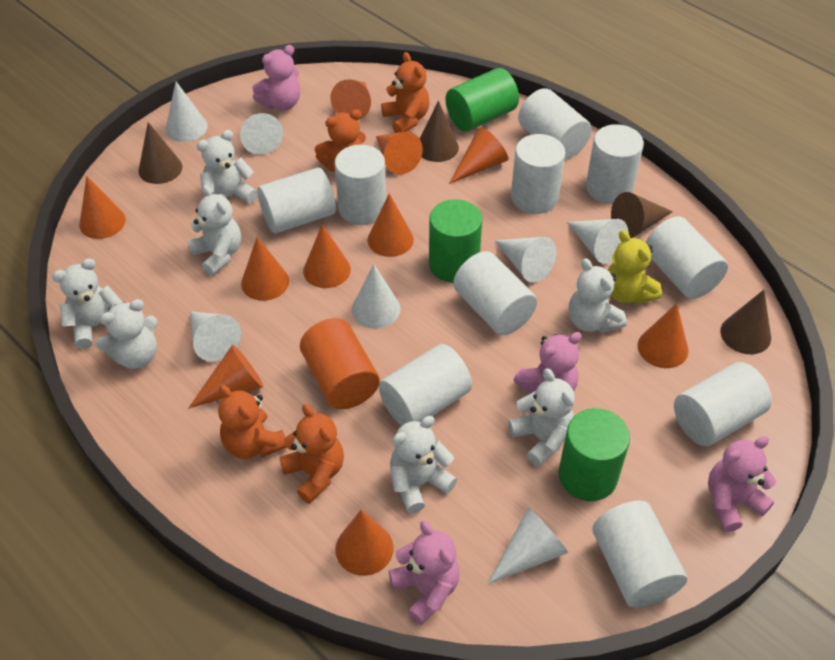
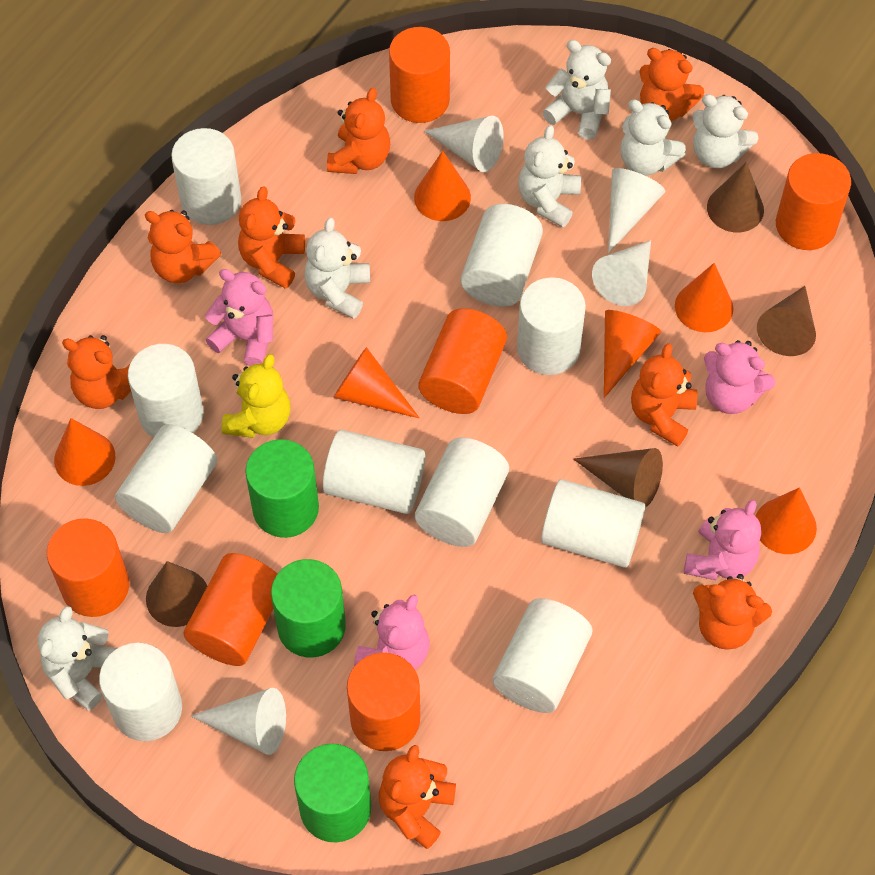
orange cone: 10 -> 6
orange cylinder: 1 -> 6
orange teddy bear: 4 -> 8
white cone: 7 -> 4
white teddy bear: 7 -> 6

